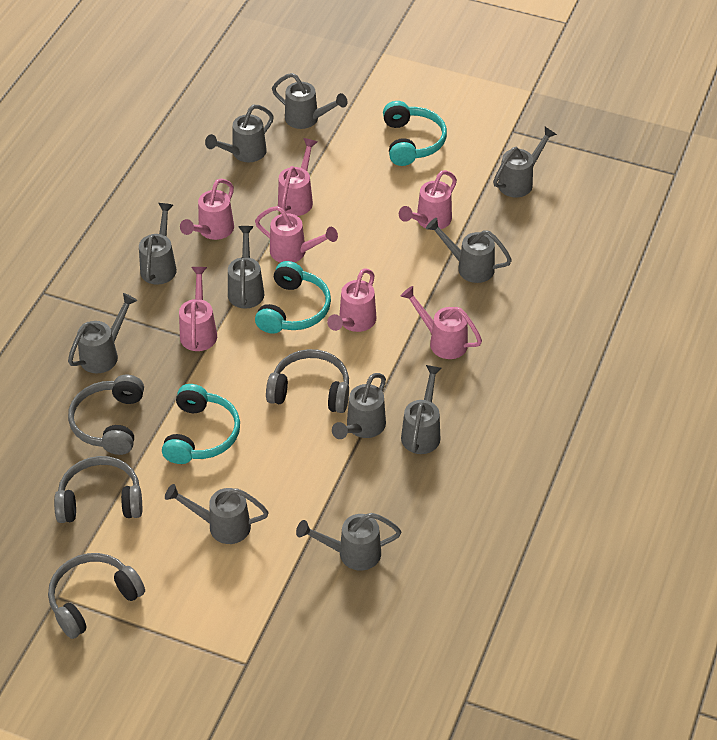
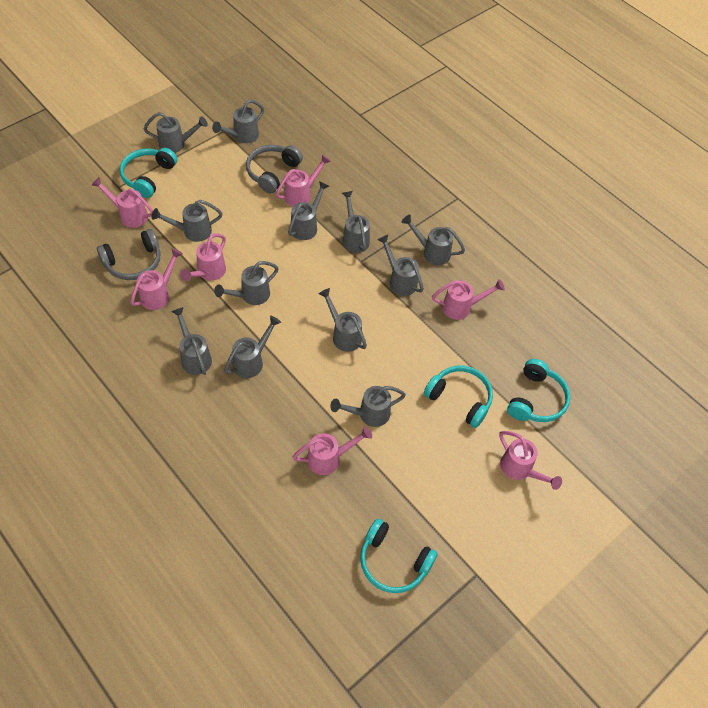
grey headphones: 4 -> 2
grey watering can: 11 -> 12
turquoise headphones: 3 -> 4

